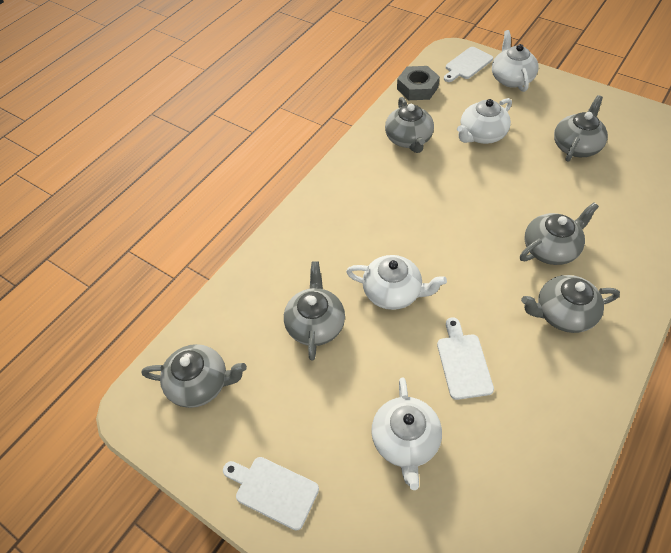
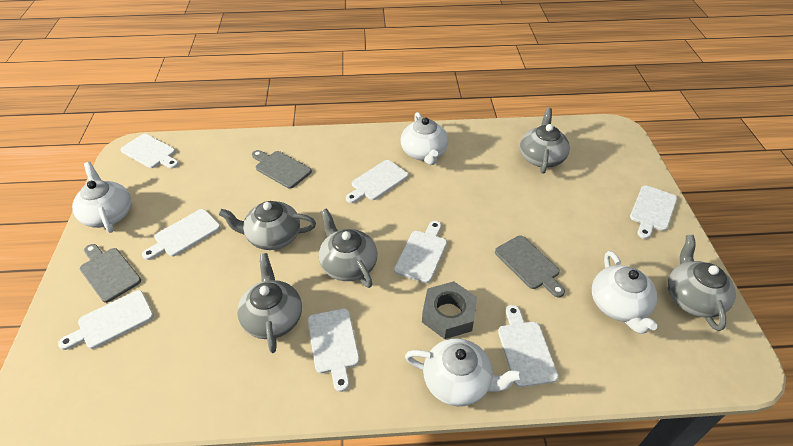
grey cutting board: 0 -> 3
grey teapot: 6 -> 5
white cutting board: 3 -> 8

